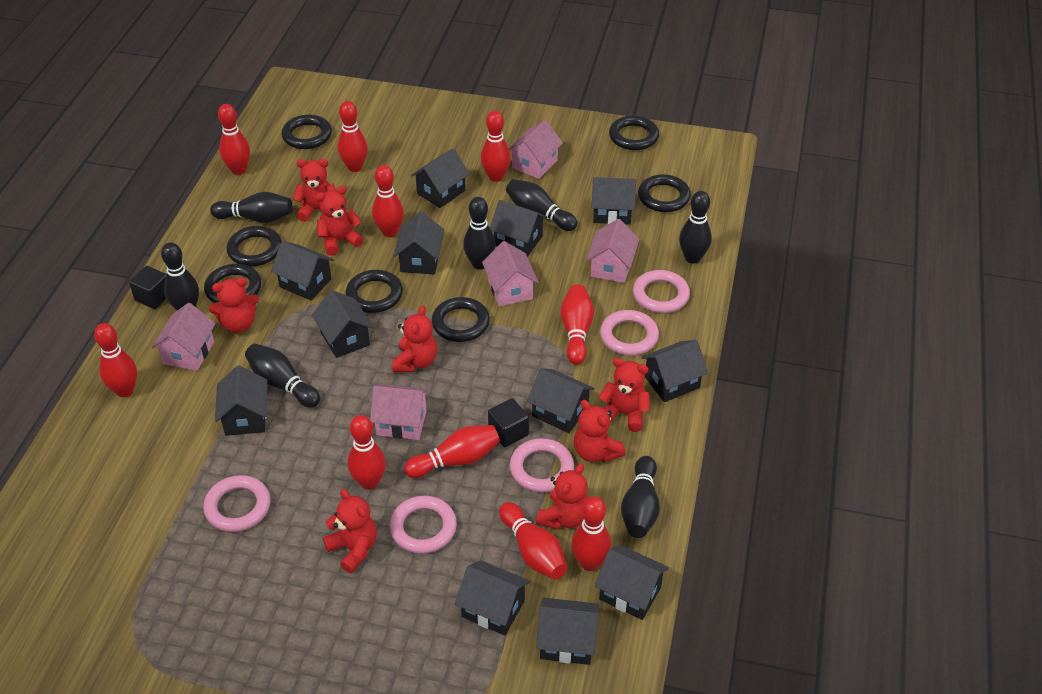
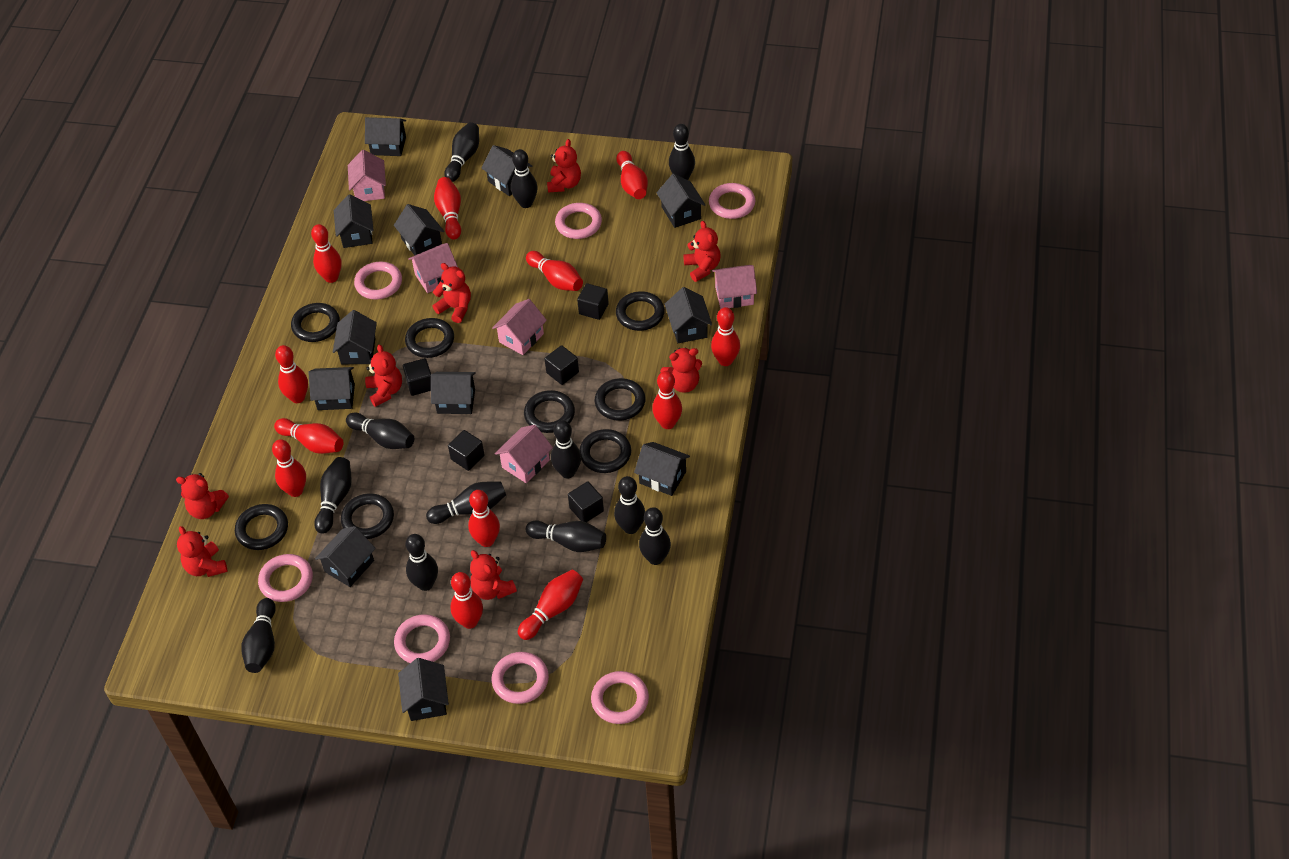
black bowling pin: 7 -> 12
black cube: 2 -> 5
black ring: 7 -> 8
pink ring: 5 -> 7
red bowling pin: 10 -> 12

